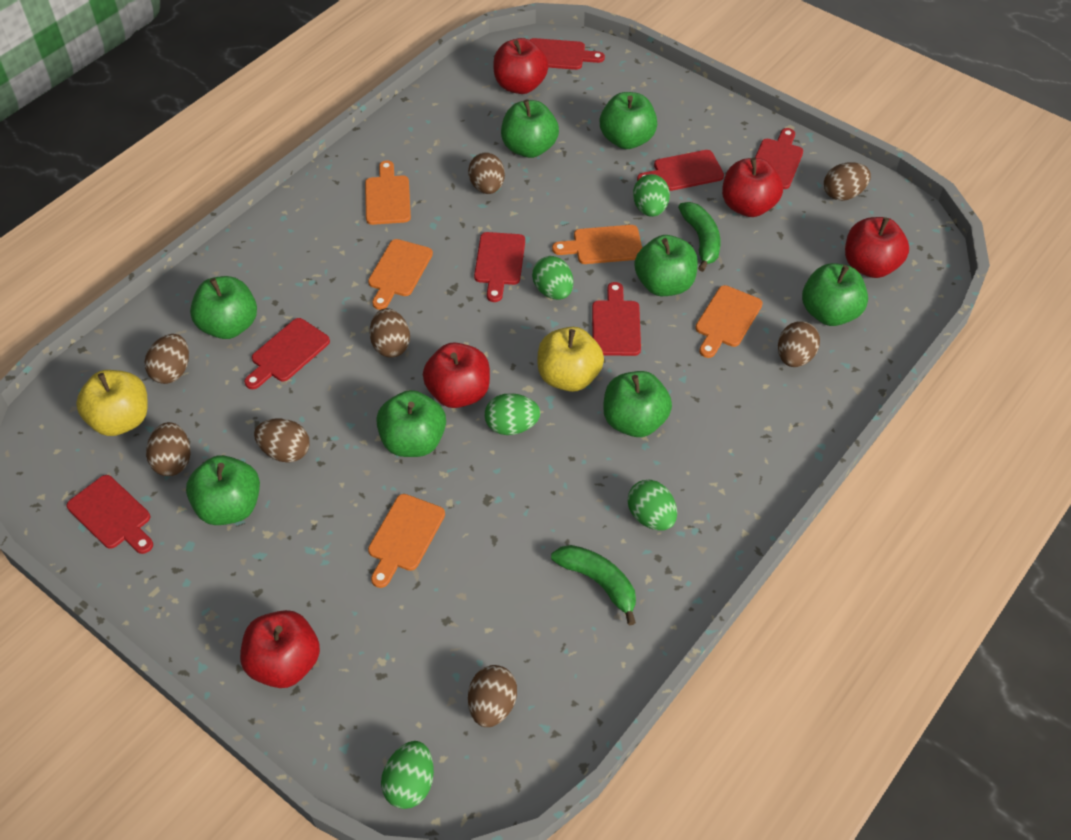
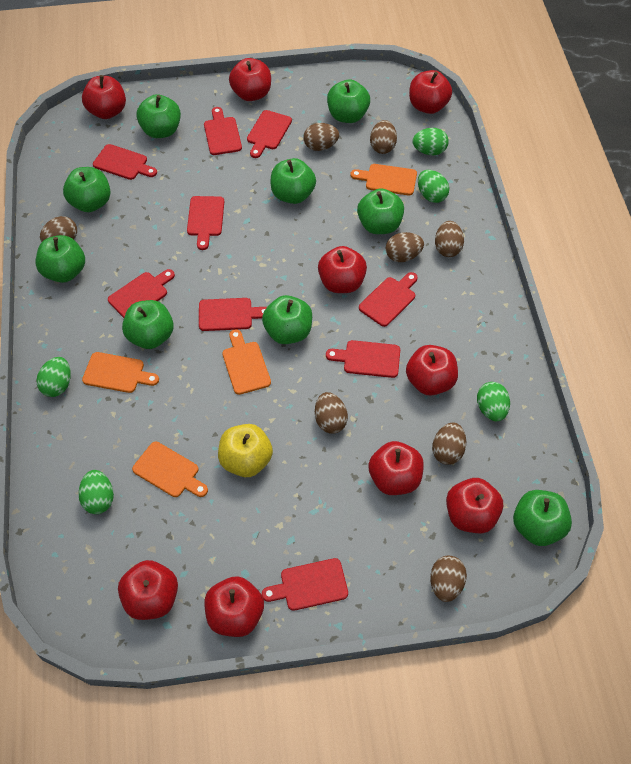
green apple: 8 -> 9
green banana: 2 -> 0
orange cutting board: 5 -> 4
red apple: 5 -> 9
red cutting board: 7 -> 9
yellow apple: 2 -> 1

